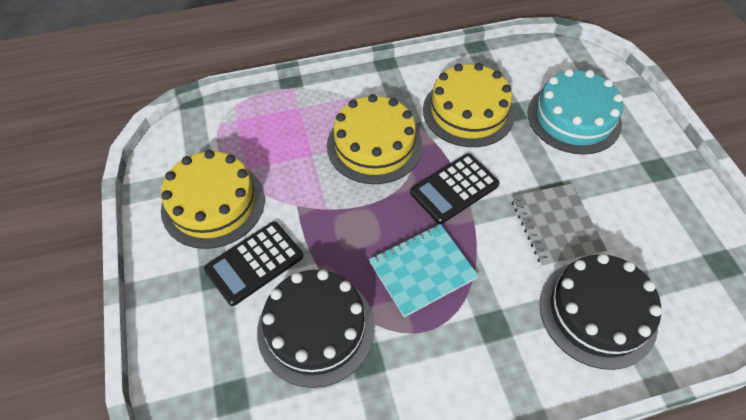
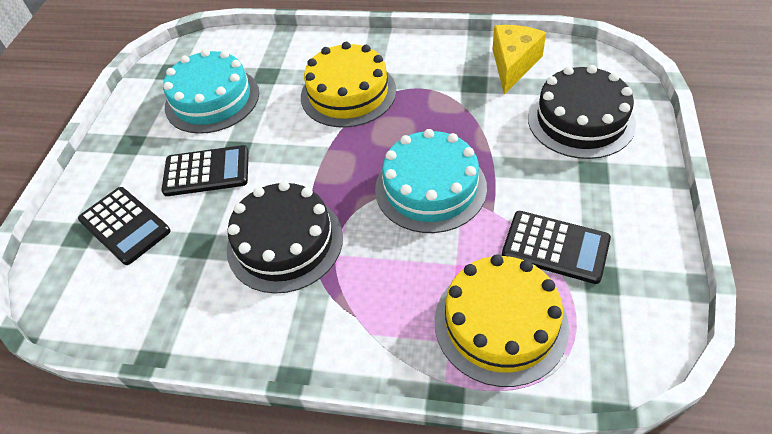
black calculator: 2 -> 3
grey notebook: 1 -> 0
turquoise cake: 1 -> 2
turquoise notebook: 1 -> 0
yellow cake: 3 -> 2
yellow cheese: 0 -> 1

